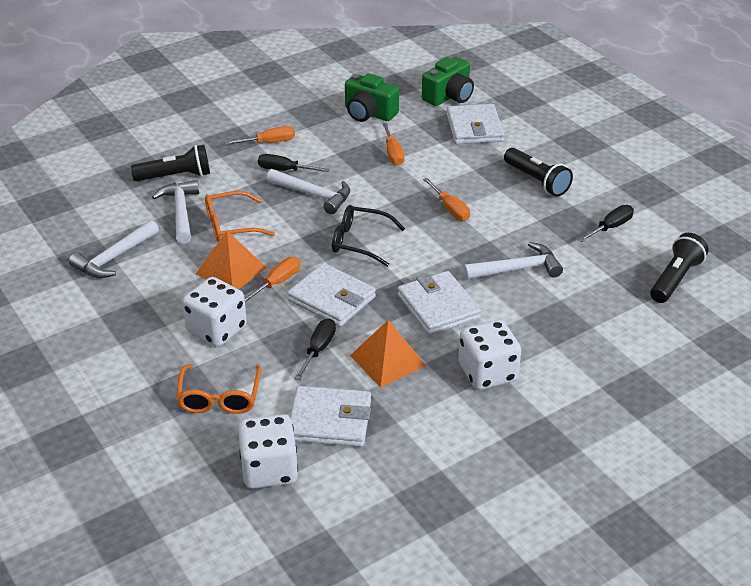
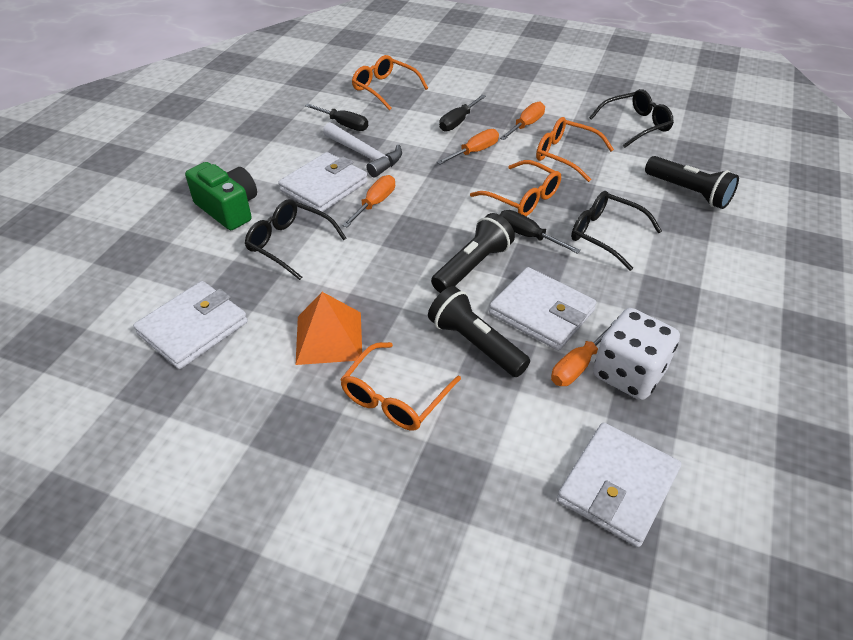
black glasses: 1 -> 3
green camera: 2 -> 1
orange glasses: 2 -> 4
orange pyramid: 2 -> 1
white dice: 3 -> 1
white hammer: 4 -> 1

